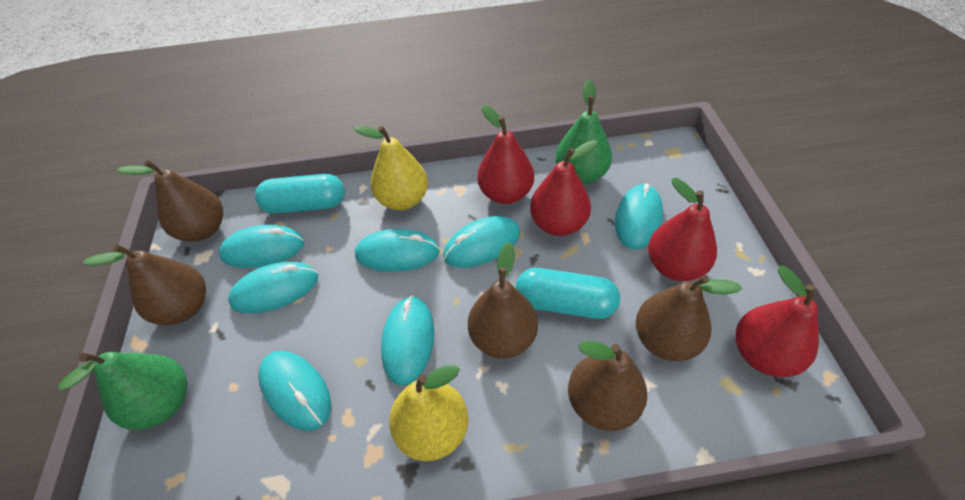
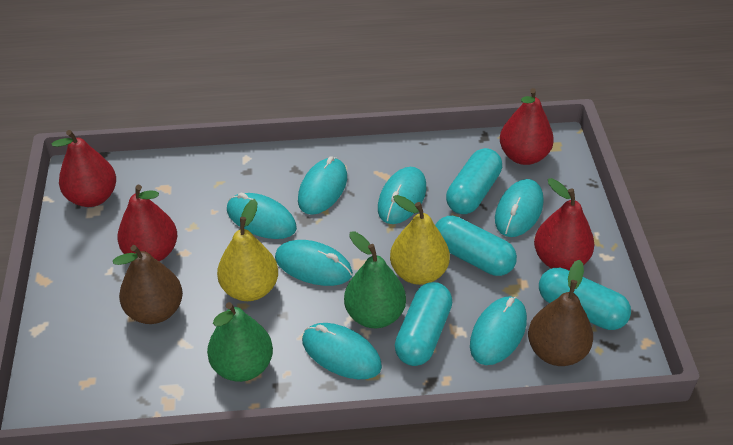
brown pear: 5 -> 2
turquoise capsule: 2 -> 4

